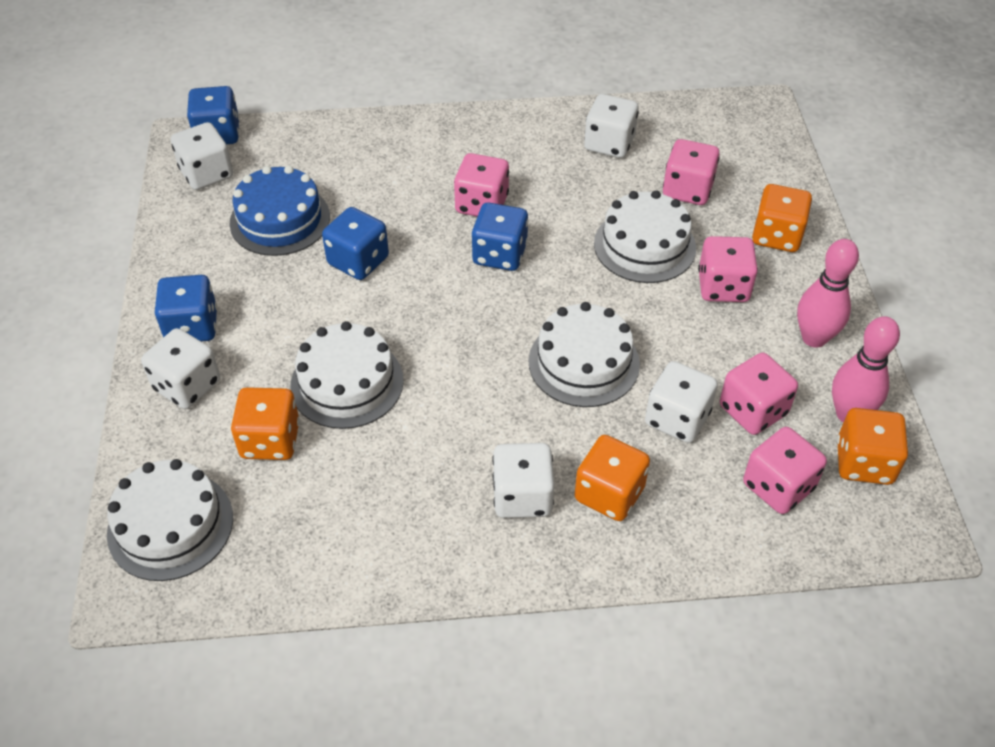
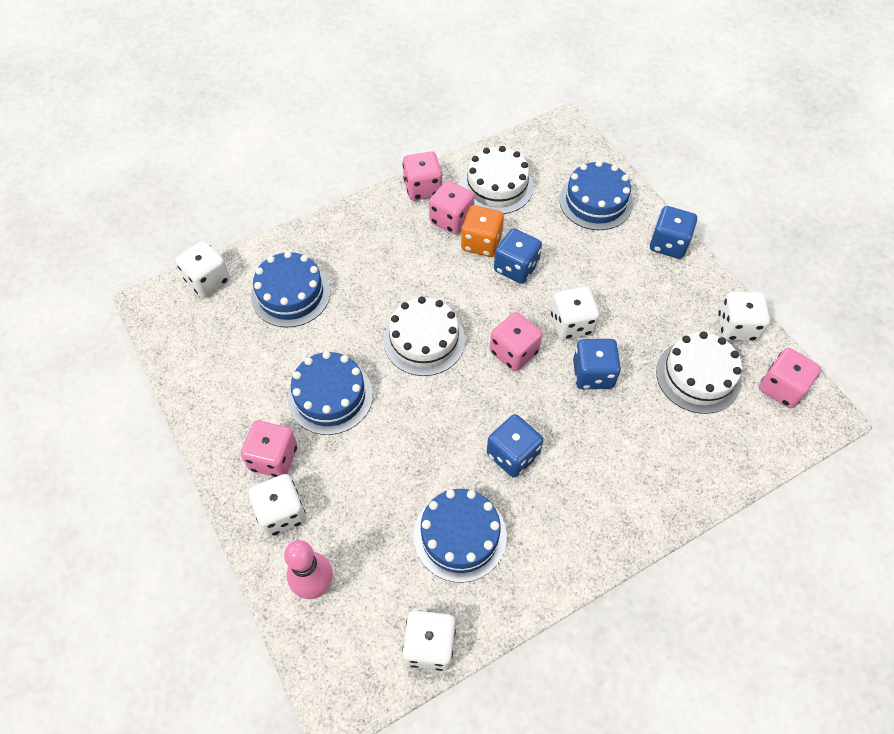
blue cake: 1 -> 4
orange dice: 4 -> 1
pink bowling pin: 2 -> 1
white cake: 4 -> 3

